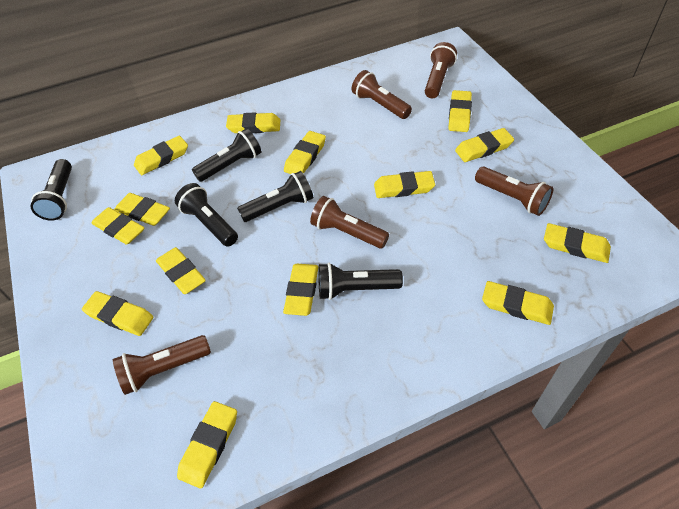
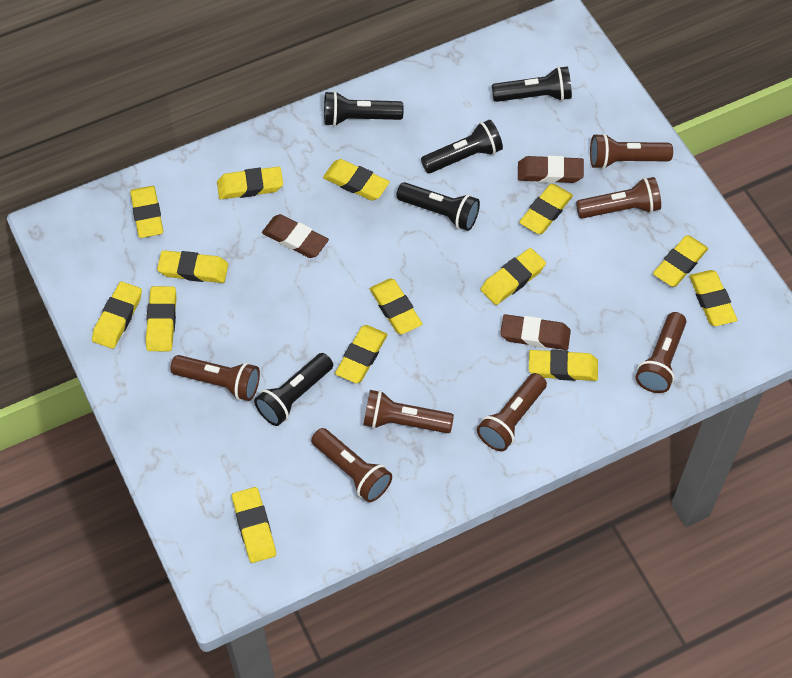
brown eraser: 0 -> 3
brown flashlight: 5 -> 7

